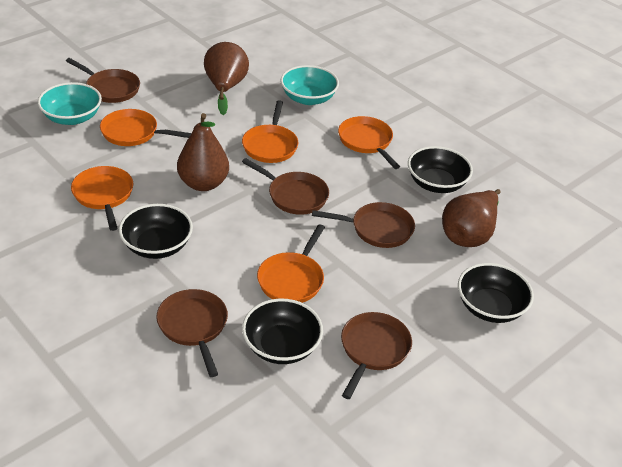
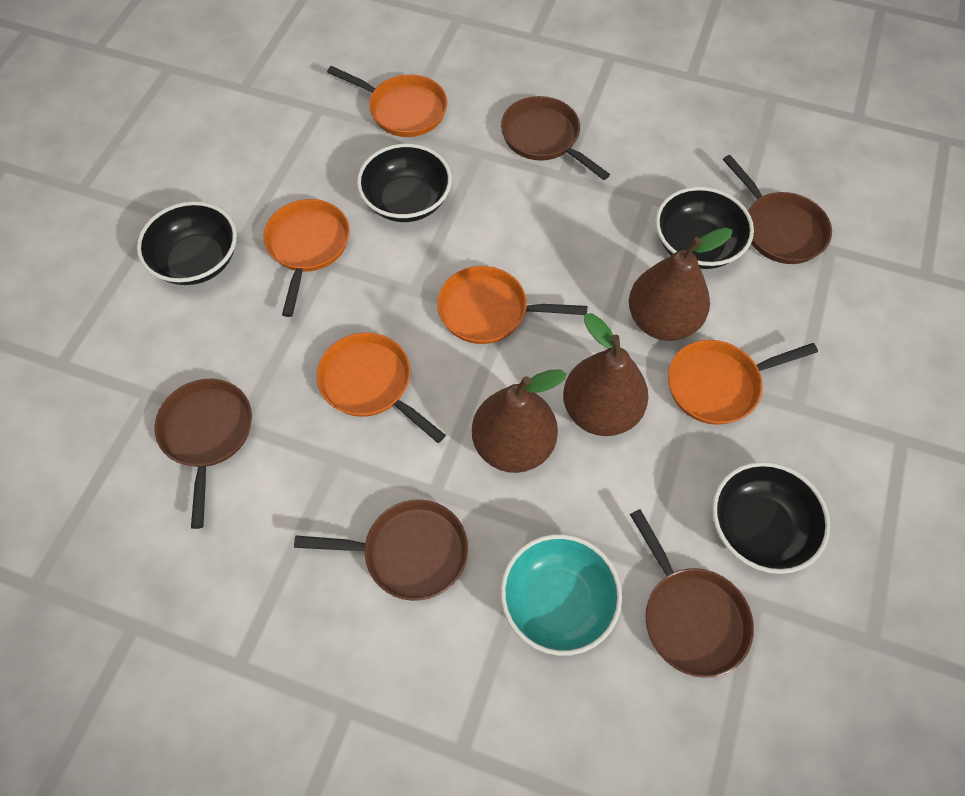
turquoise bowl: 2 -> 1

